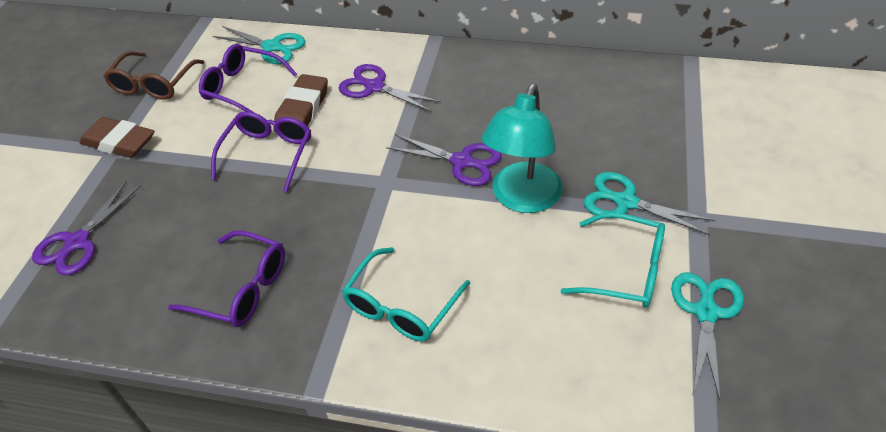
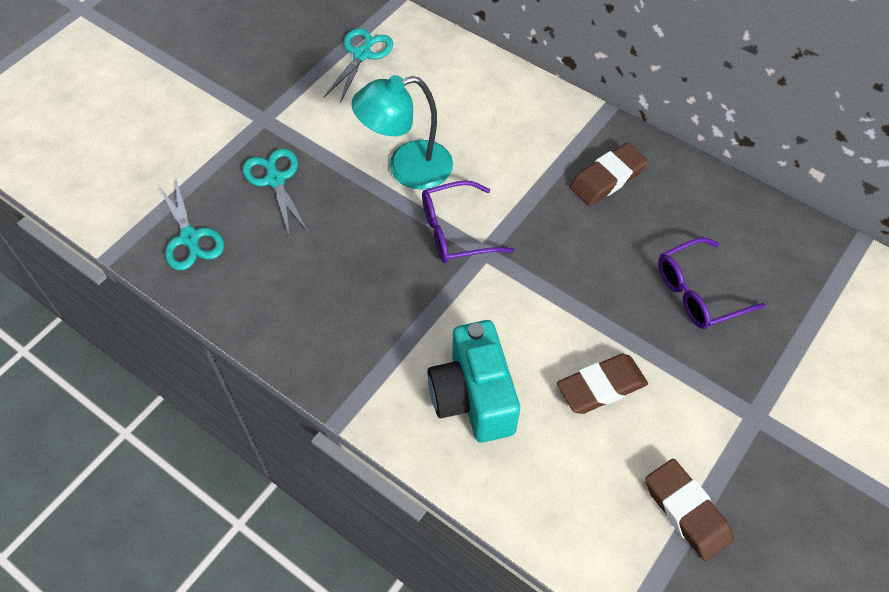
brown eraser: 2 -> 3
brown glasses: 1 -> 0
purple glasses: 3 -> 2
purple scissors: 3 -> 0
turquoise camera: 0 -> 1
turquoise glasses: 2 -> 0

